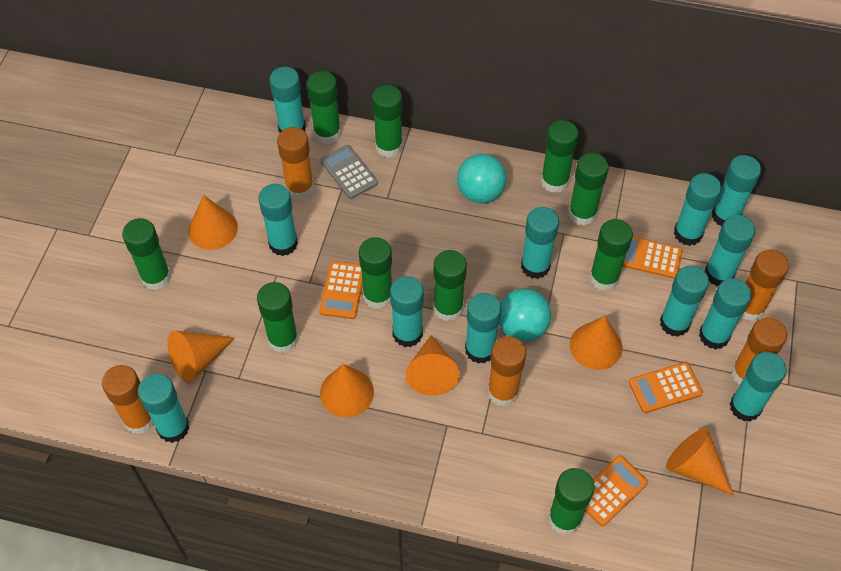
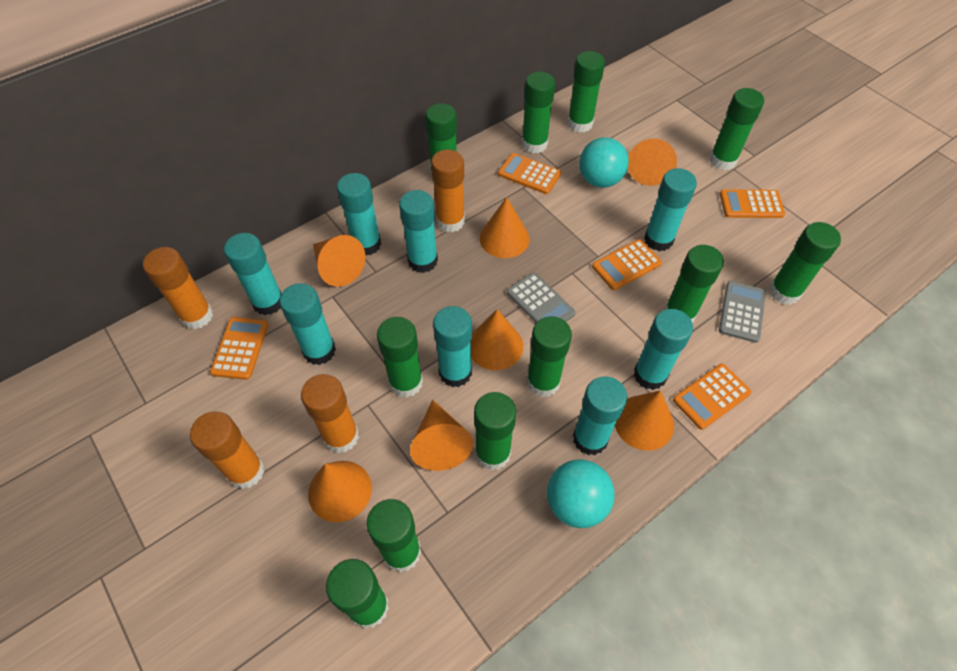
green glue stick: 10 -> 11
grey calculator: 1 -> 2
orange calculator: 4 -> 5
orange cone: 6 -> 7
orange glue stick: 5 -> 4
turquoise glue stick: 12 -> 8

